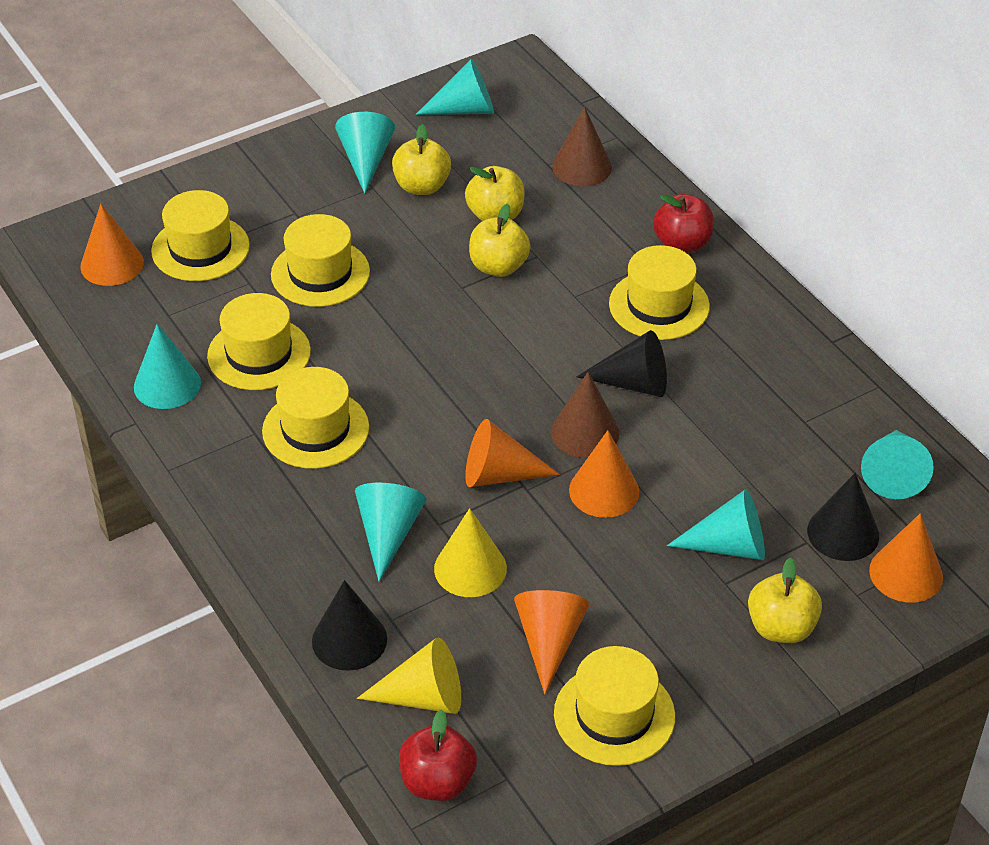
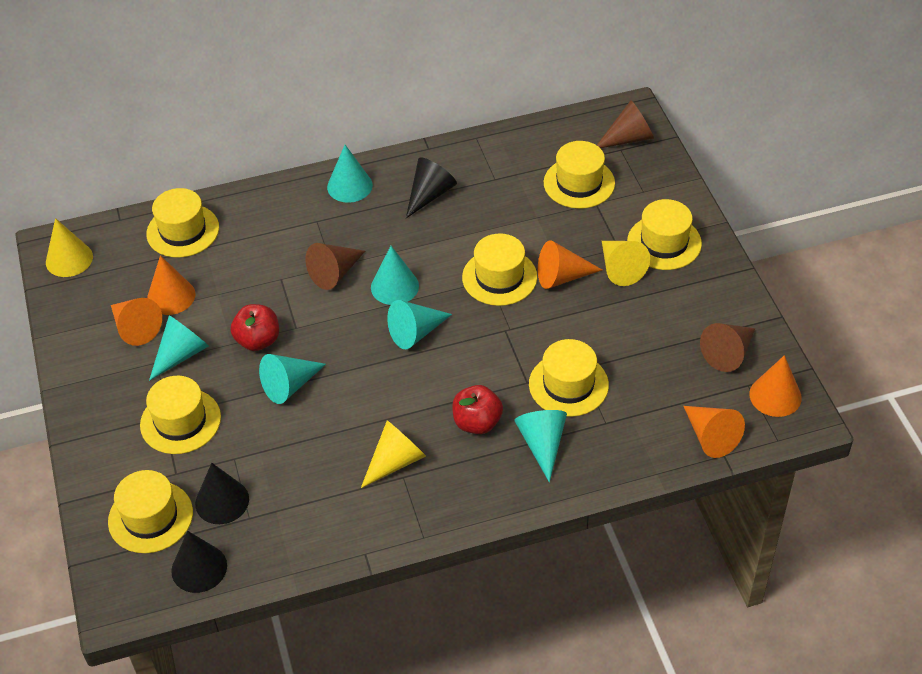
brown cone: 2 -> 3
yellow apple: 4 -> 0
yellow cone: 2 -> 3
yellow hat: 6 -> 7

